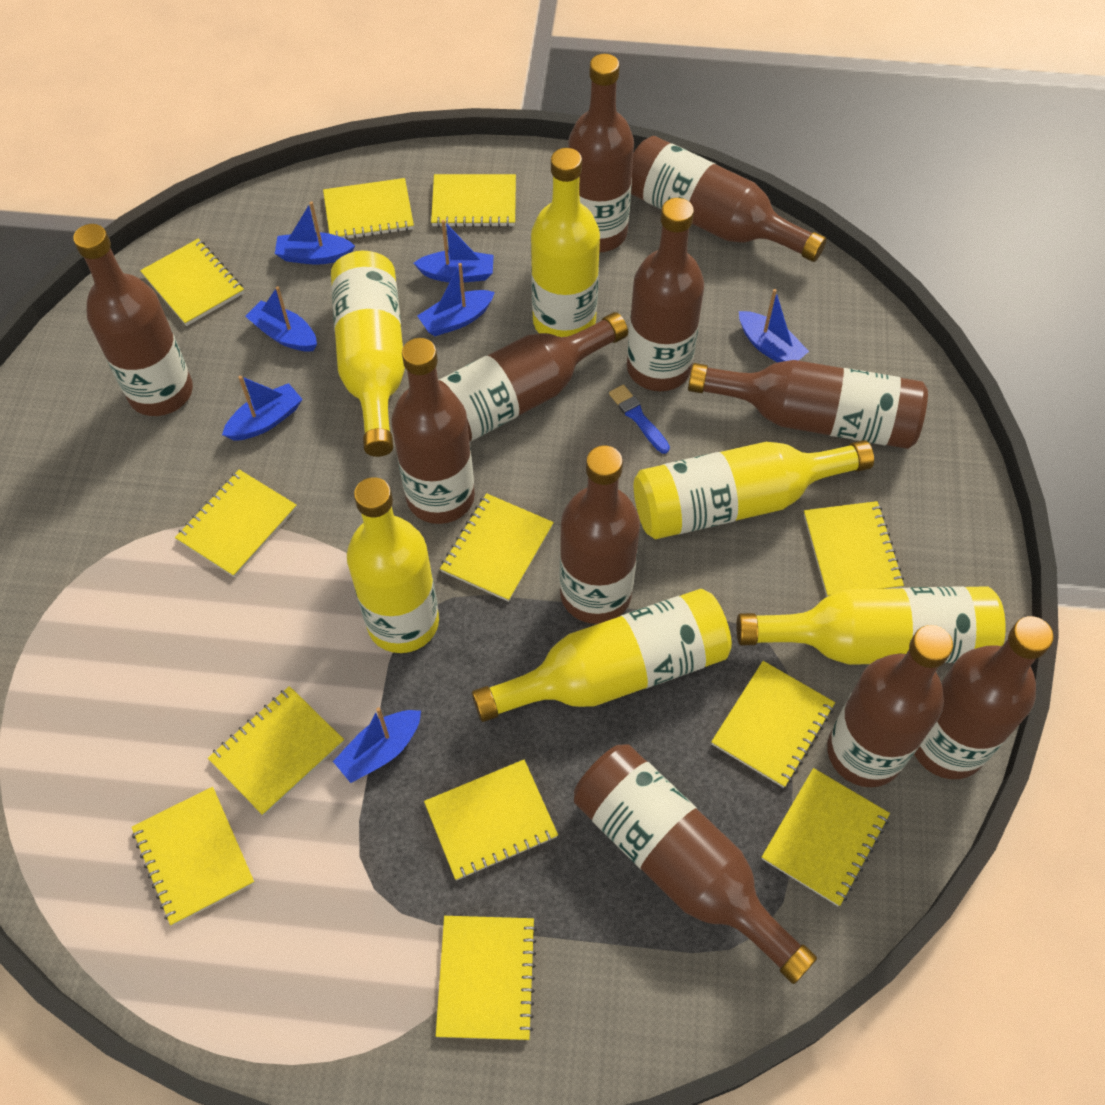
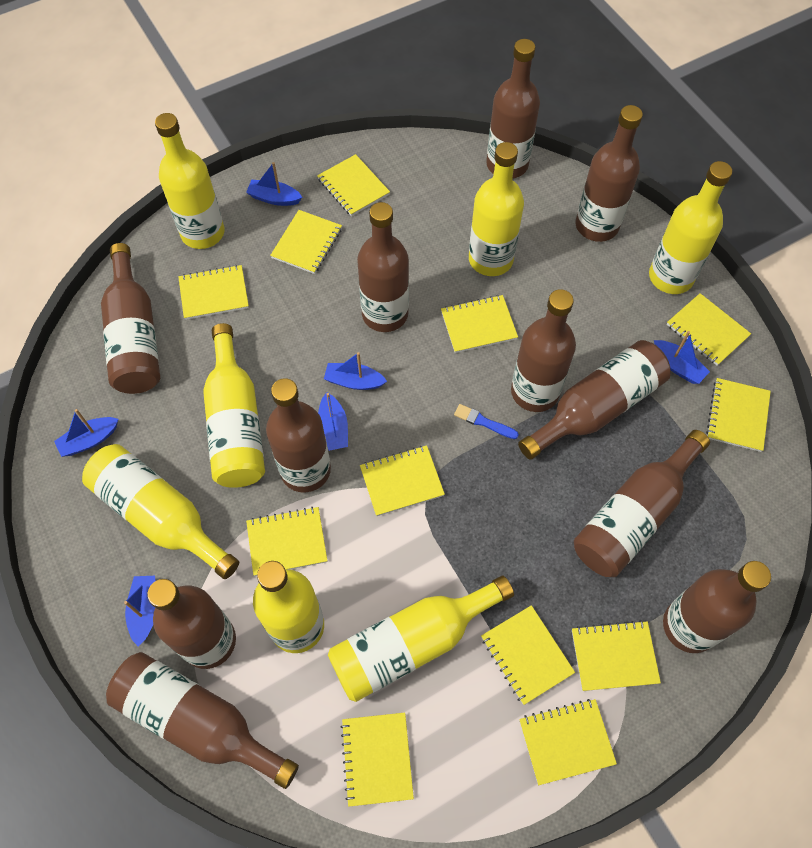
blue boat: 7 -> 6
yellow bottle: 6 -> 7

